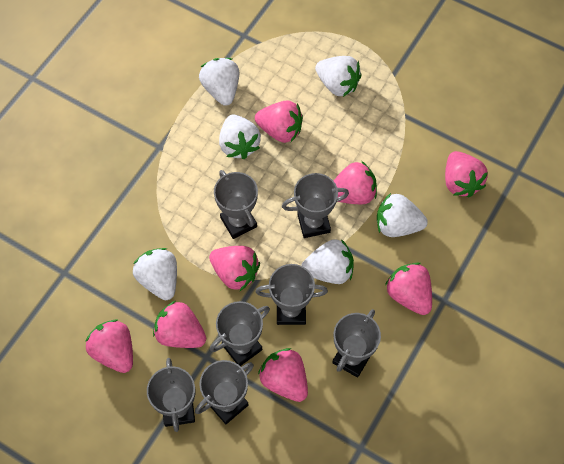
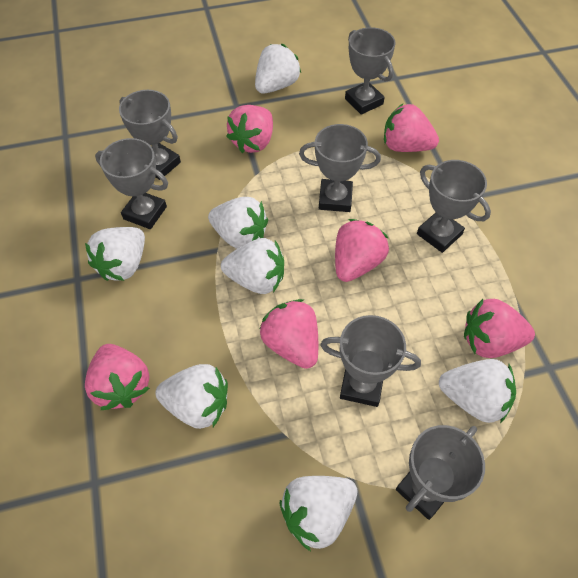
pink strawberry: 8 -> 6
white strawberry: 6 -> 7

